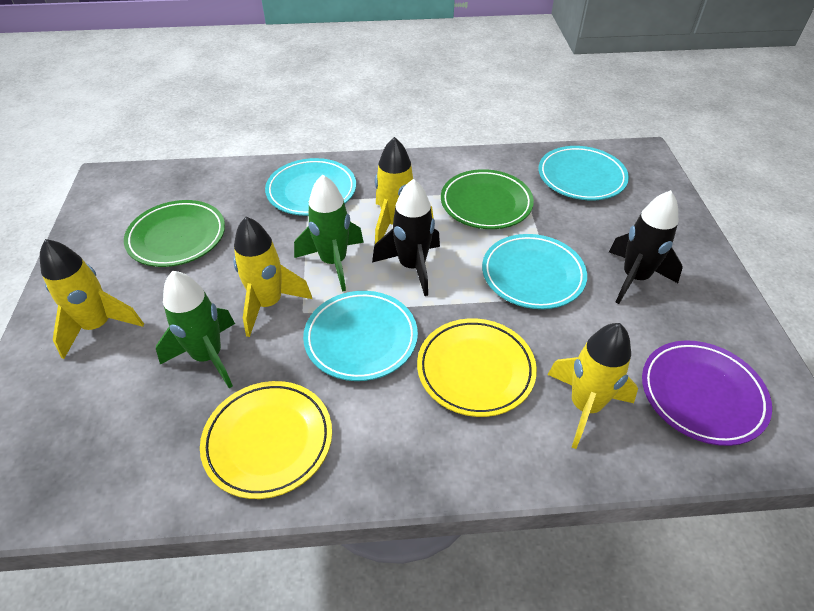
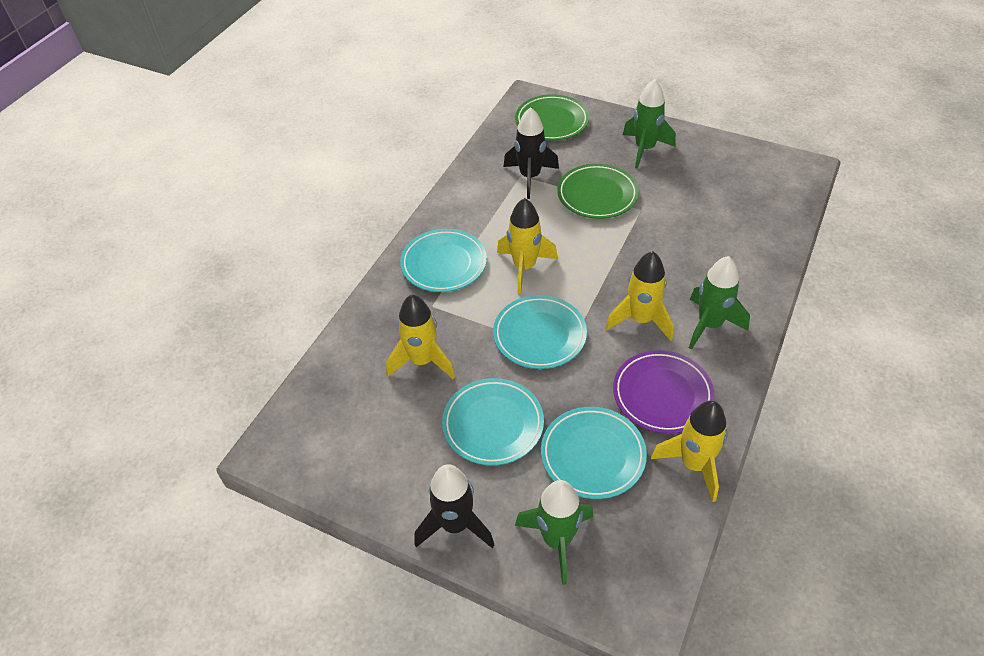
green rocket: 2 -> 3
yellow plate: 2 -> 0

